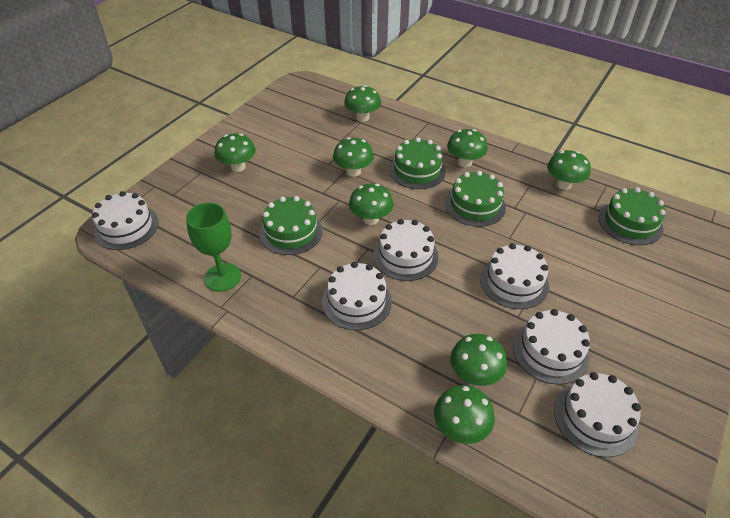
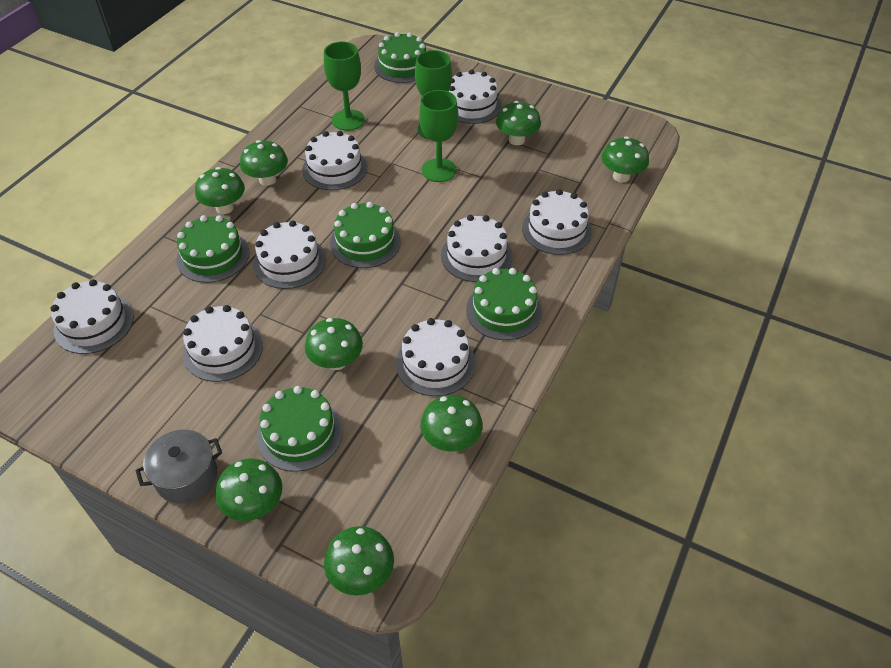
green cake: 4 -> 5
green goblet: 1 -> 3
grey pot: 0 -> 1
white cake: 6 -> 8

